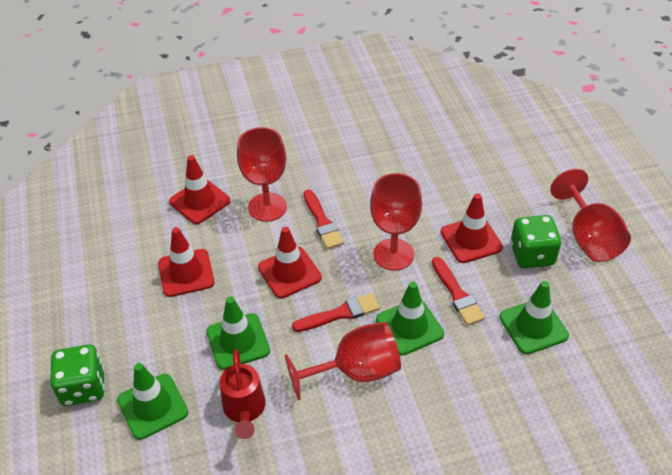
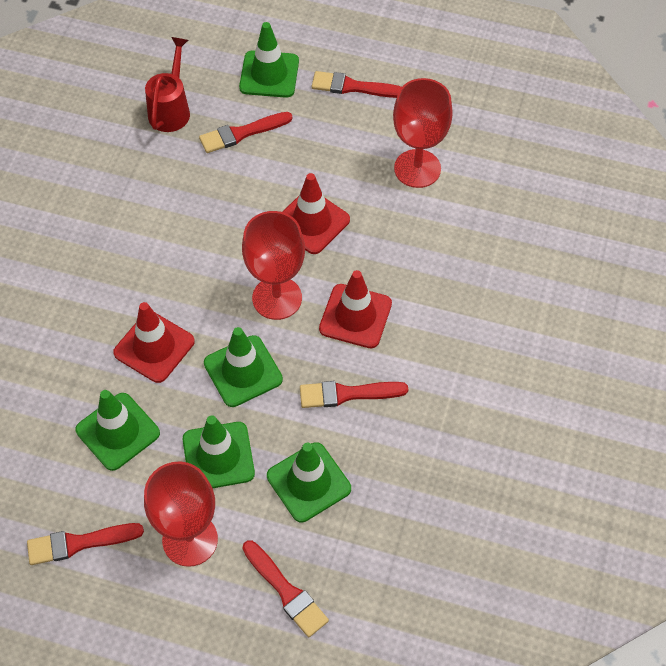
green dice: 2 -> 0
green traffic cone: 4 -> 5
red brush: 3 -> 5
red goblet: 4 -> 3
red traffic cone: 4 -> 3

